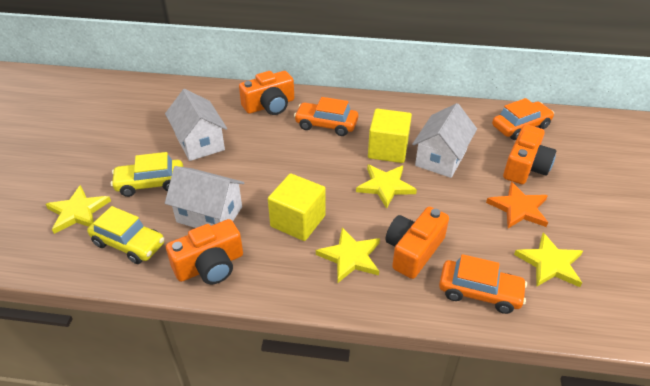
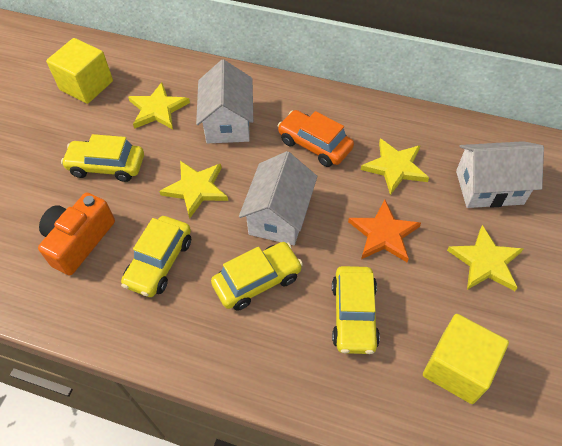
orange camera: 4 -> 1
orange car: 3 -> 1
yellow car: 2 -> 4

